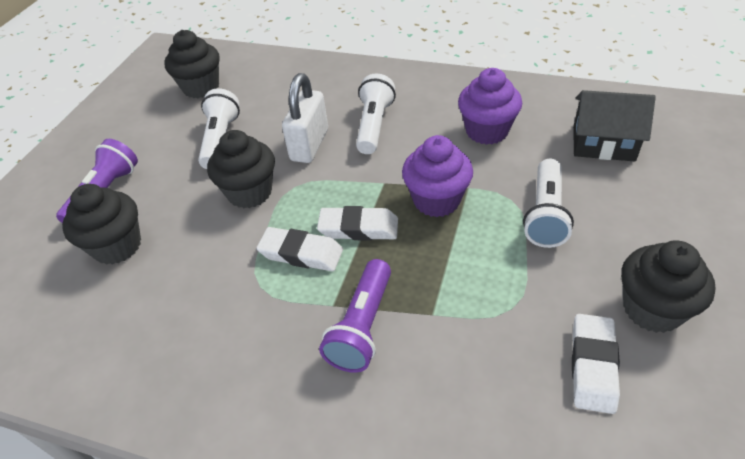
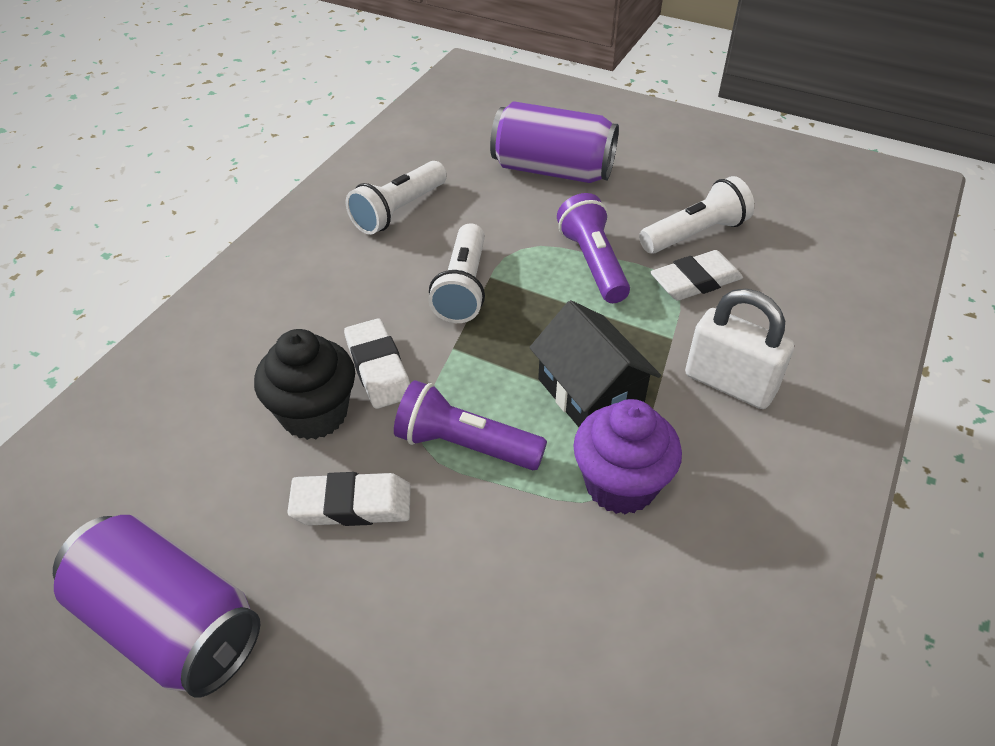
black cupcake: 4 -> 1
purple can: 0 -> 2
purple cupcake: 2 -> 1

